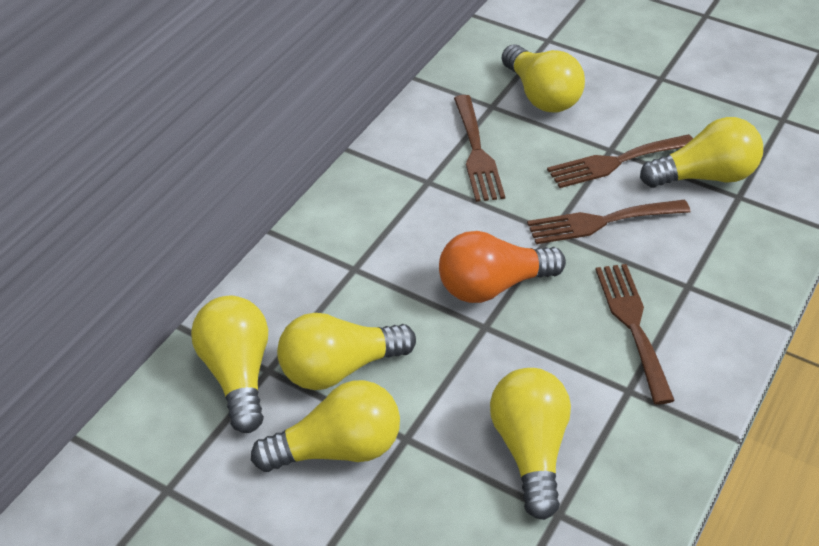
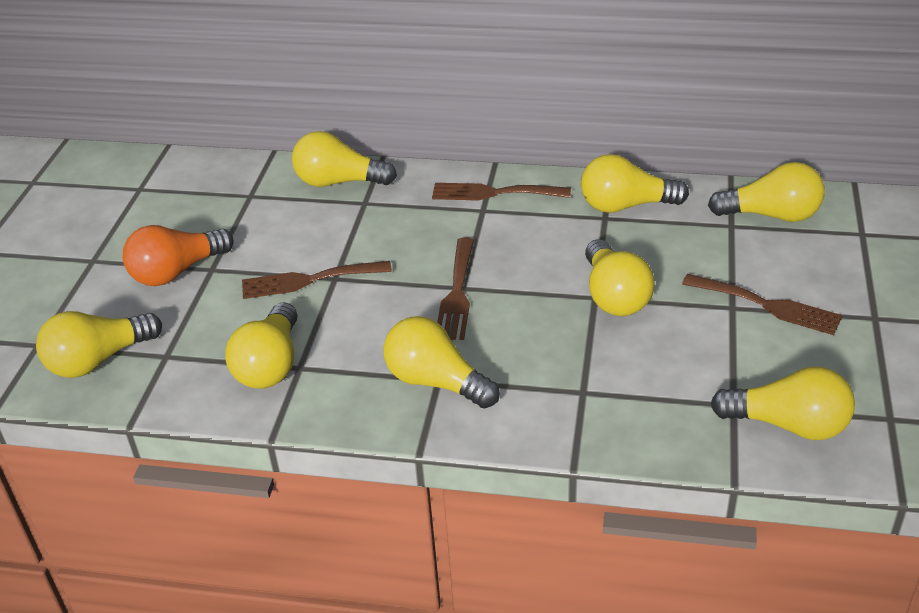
yellow light bulb: 6 -> 8

